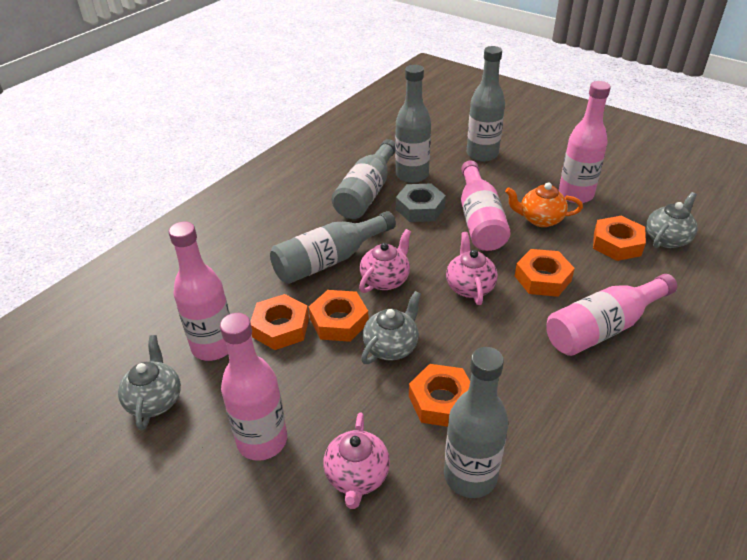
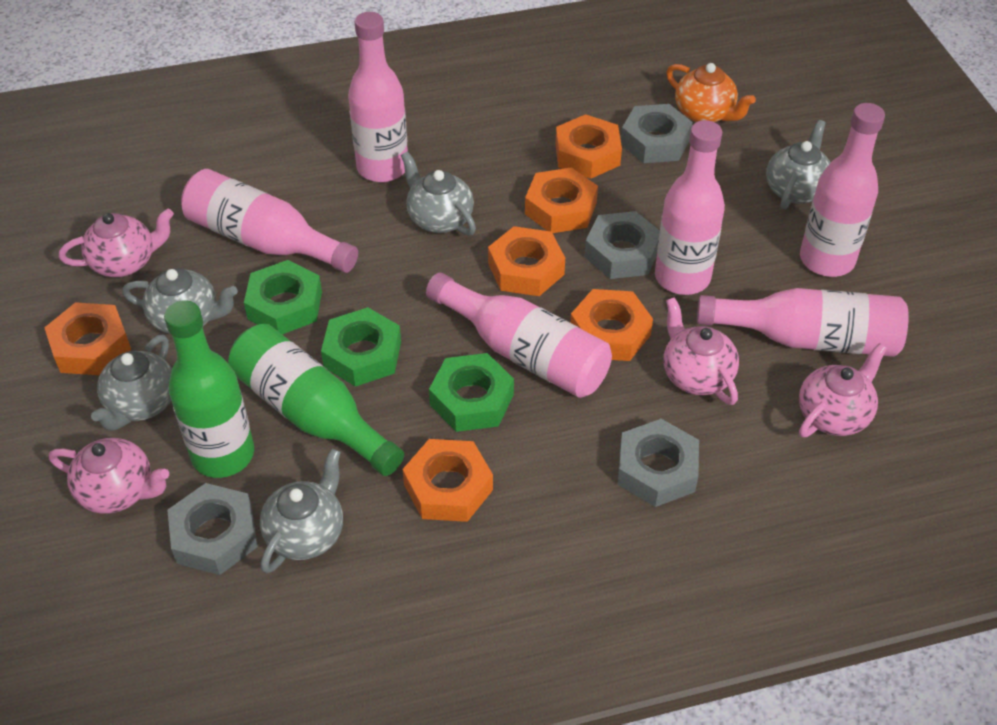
green bottle: 0 -> 2
green nut: 0 -> 3
grey bottle: 5 -> 0
grey nut: 1 -> 4
grey teapot: 3 -> 5
orange nut: 5 -> 6
pink bottle: 5 -> 6
pink teapot: 3 -> 4

